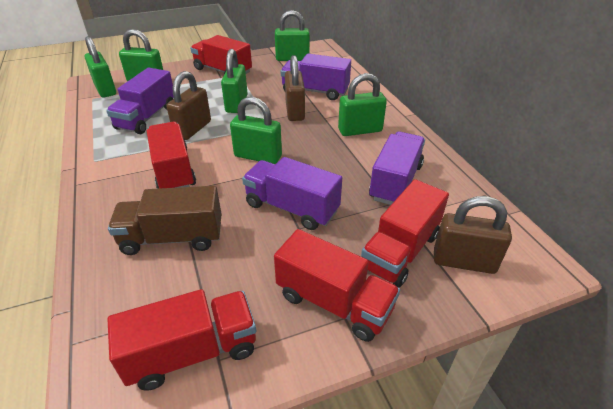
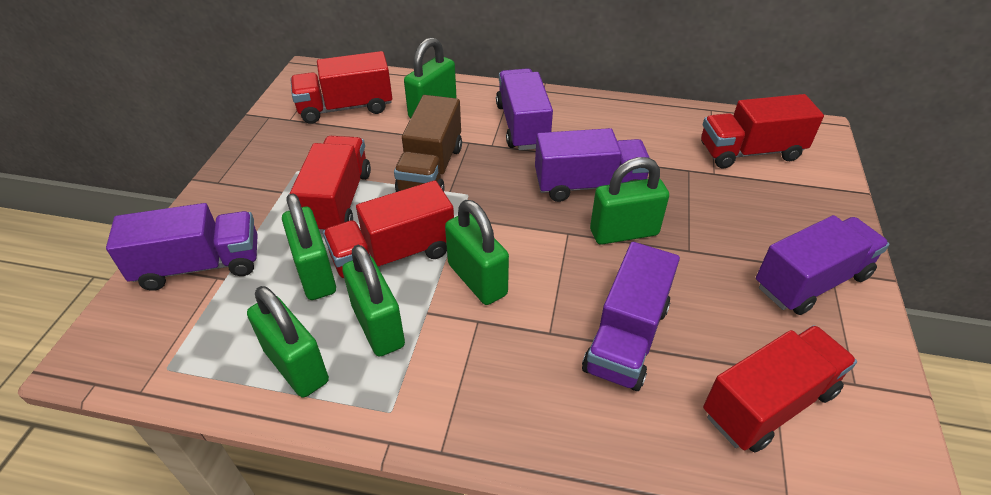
brown padlock: 3 -> 0
purple truck: 4 -> 5

